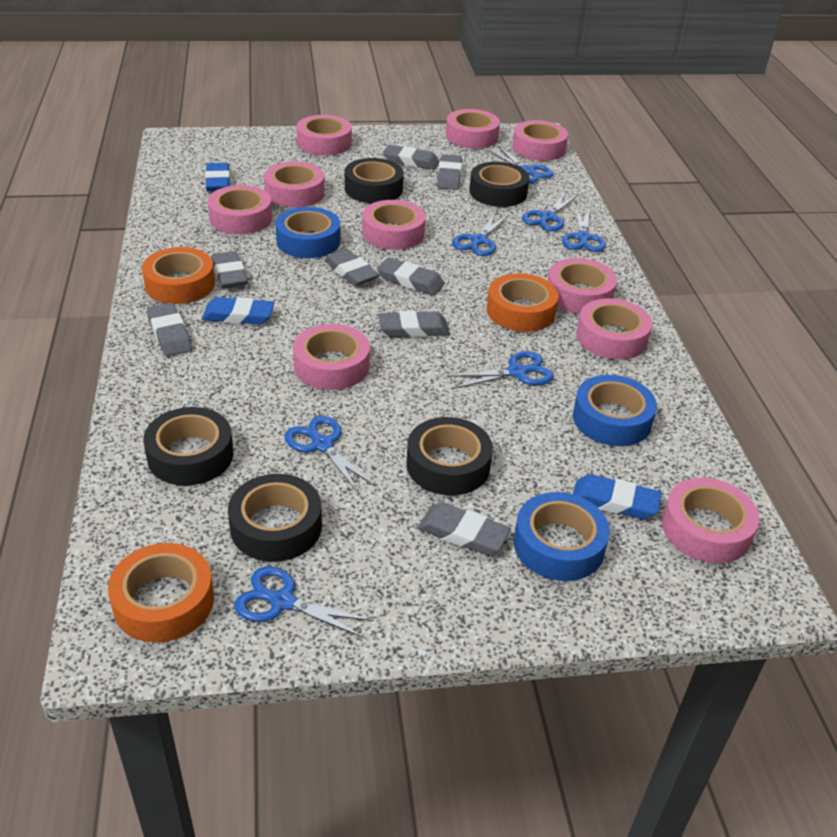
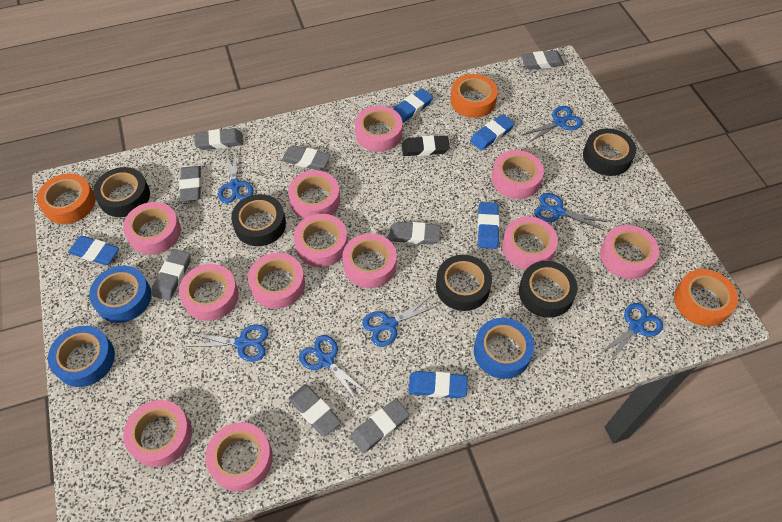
black eraser: 0 -> 1
blue eraser: 3 -> 5
pink tape: 10 -> 12

